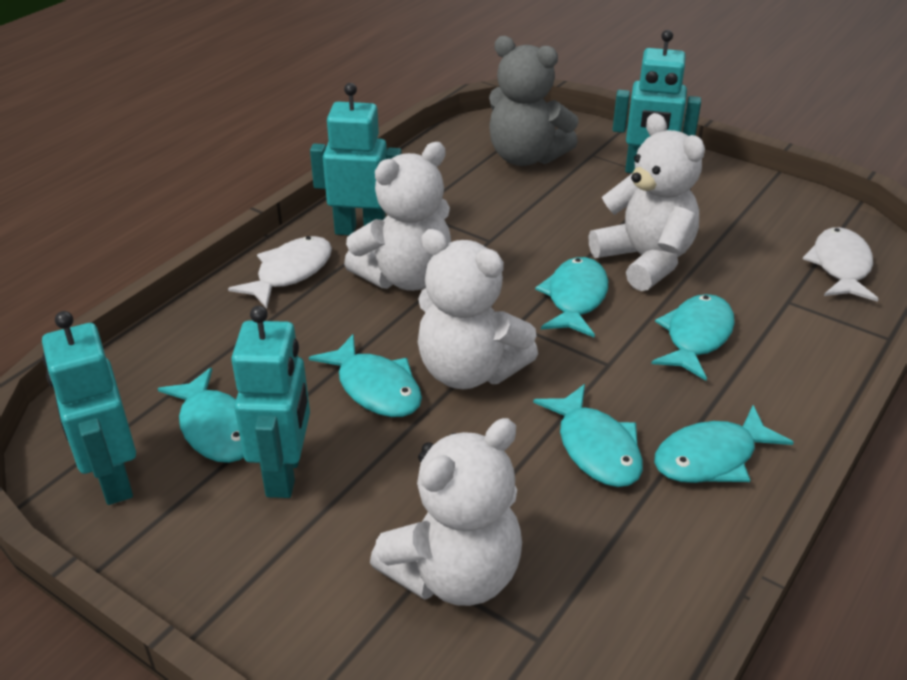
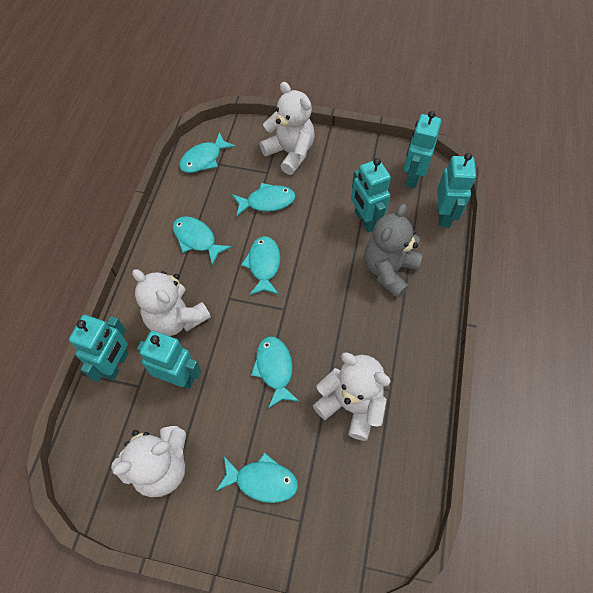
turquoise robot: 4 -> 5
white fish: 2 -> 0

